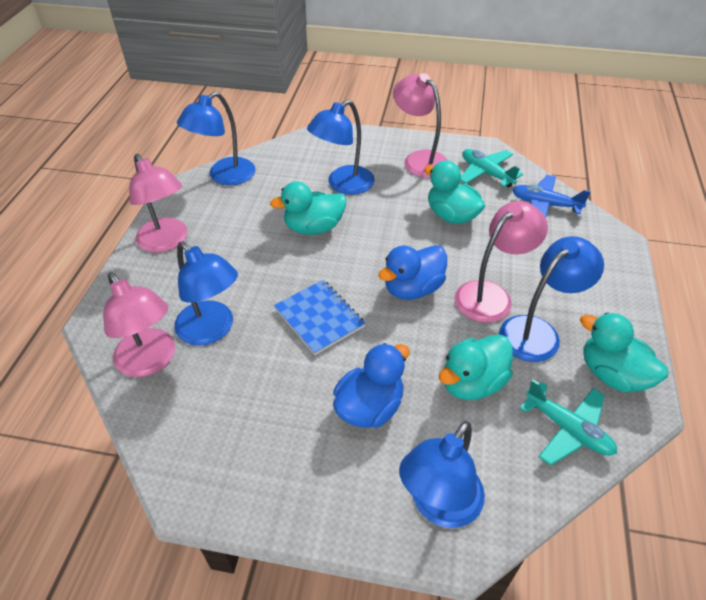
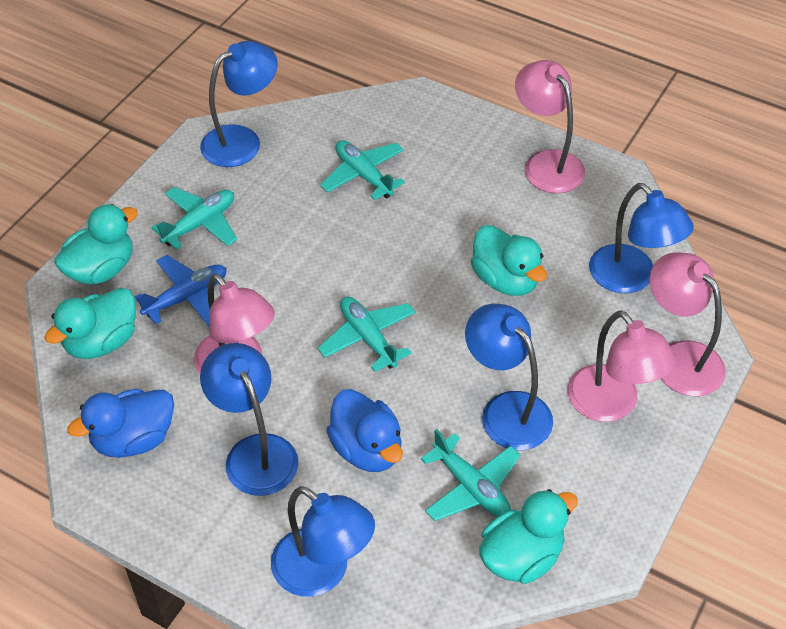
blue notebook: 1 -> 0
turquoise plane: 2 -> 4

